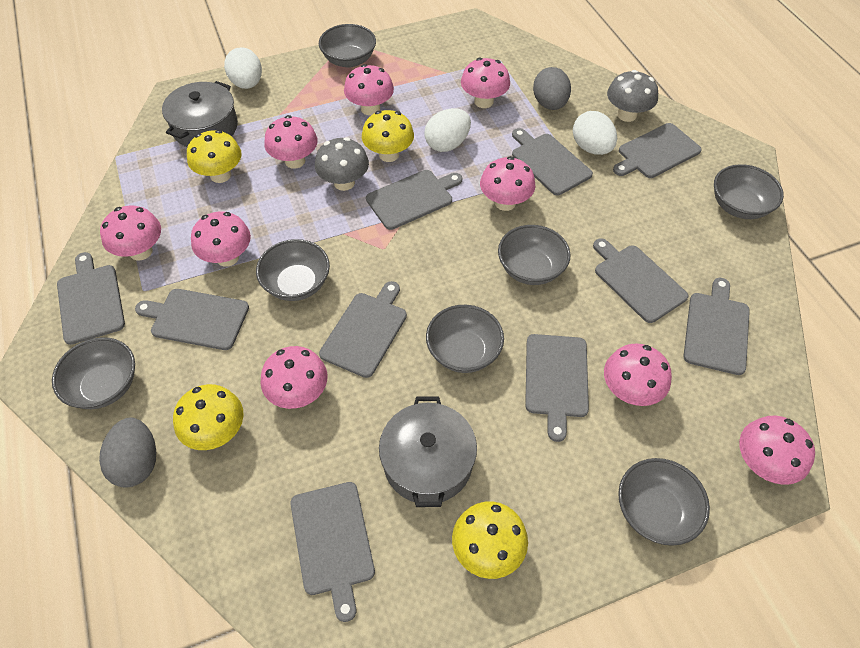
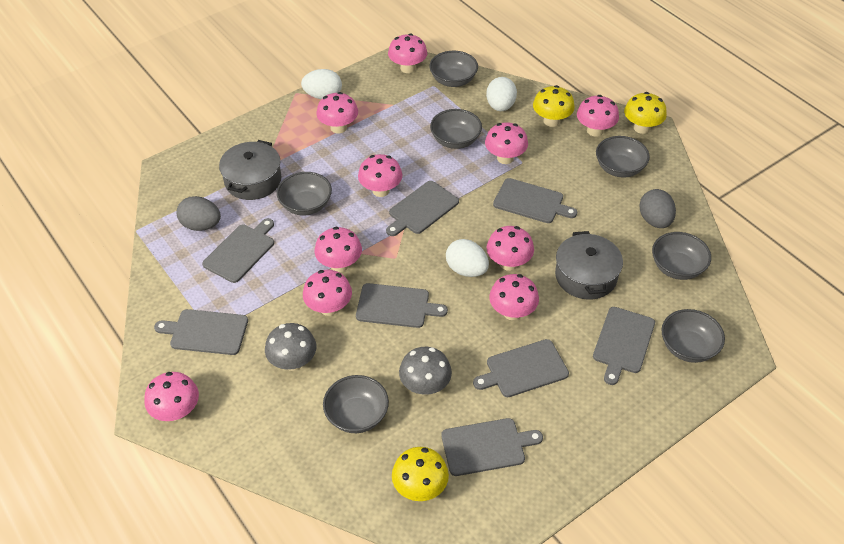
grey cutting board: 10 -> 8
pink mushroom: 9 -> 10
yellow mushroom: 4 -> 3

